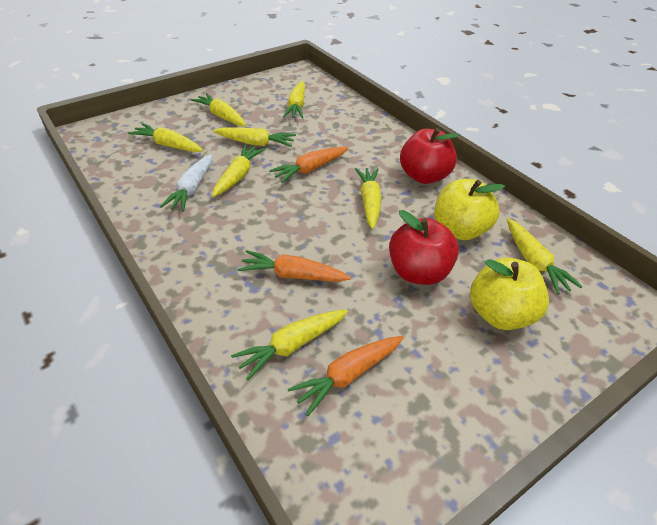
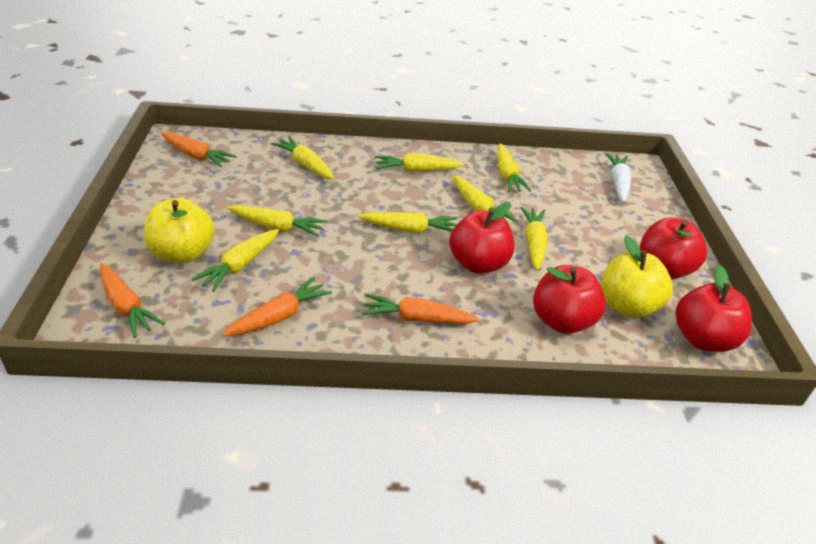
orange carrot: 3 -> 4
red apple: 2 -> 4

